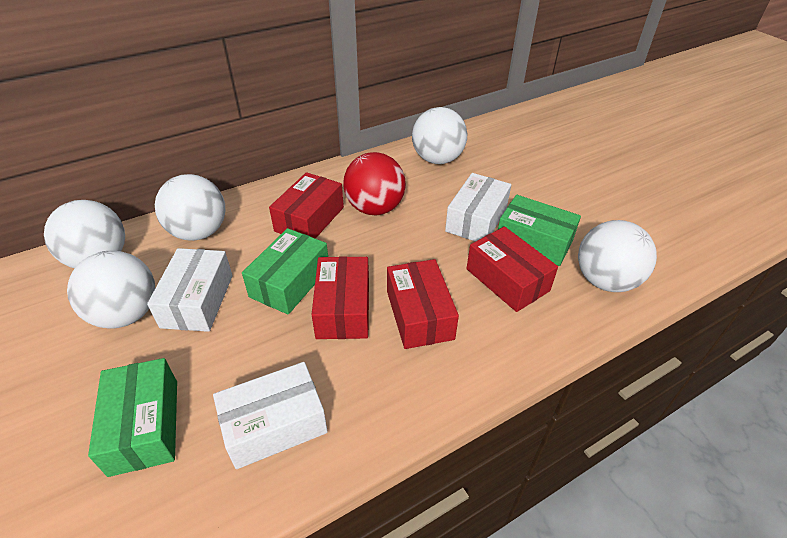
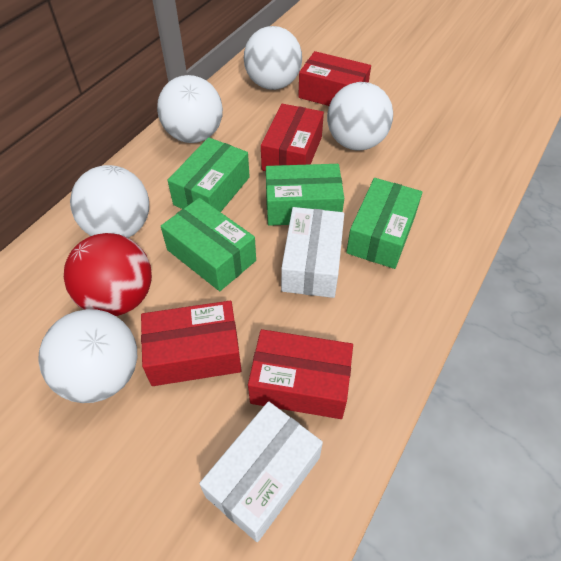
green box: 3 -> 4
white box: 3 -> 2

